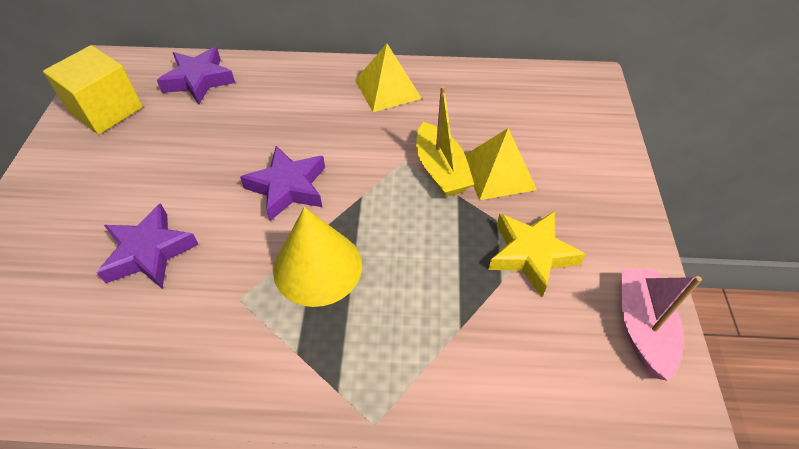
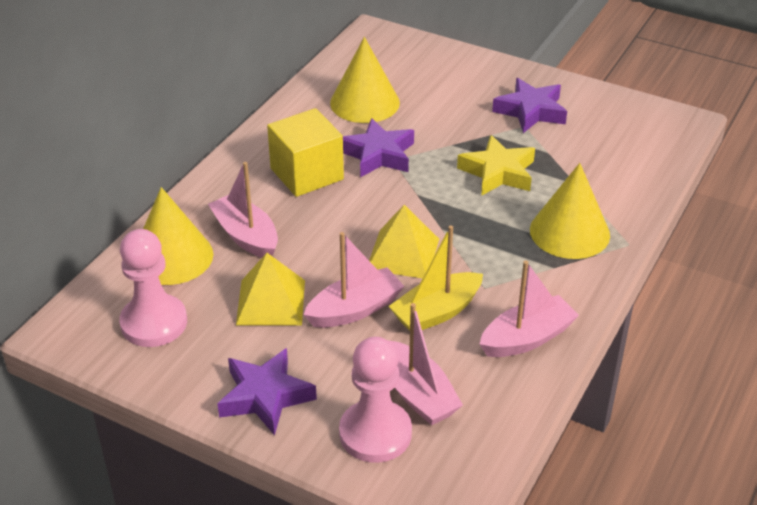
pink boat: 1 -> 4
pink pawn: 0 -> 2
yellow cone: 1 -> 3

